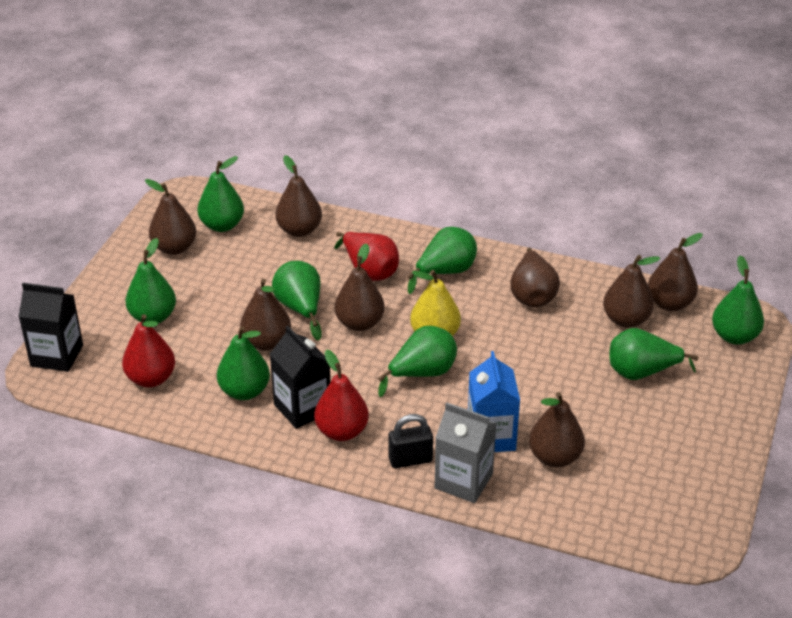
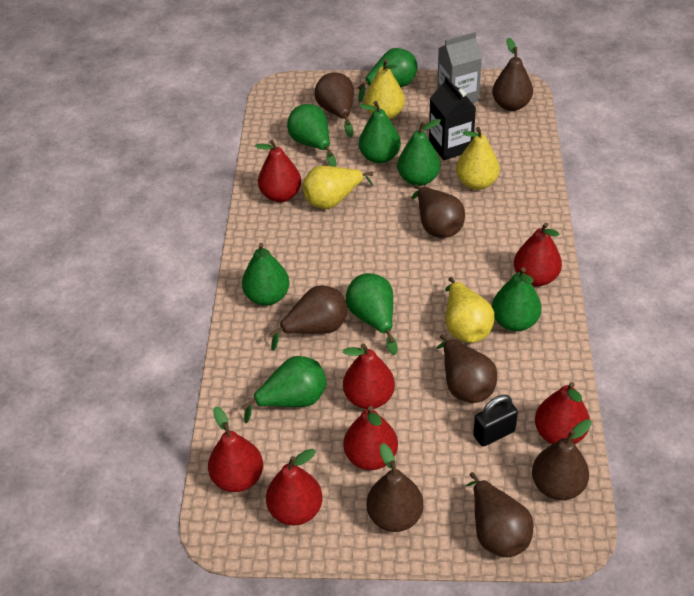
black carton: 2 -> 1
blue carton: 1 -> 0
red pear: 3 -> 7
yellow pear: 1 -> 4

